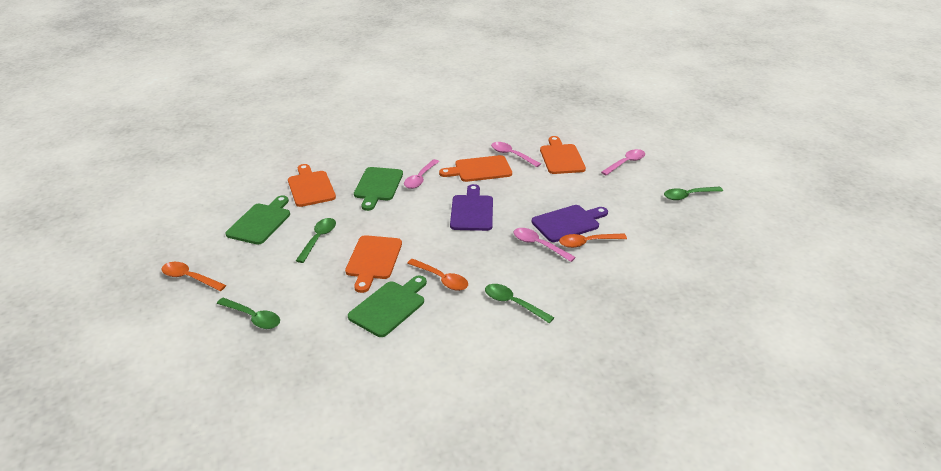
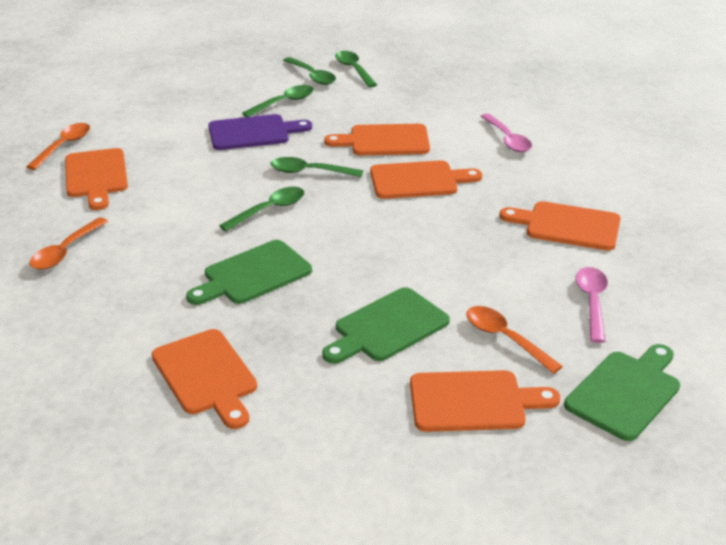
green spoon: 4 -> 5
orange cutting board: 4 -> 6
pink spoon: 4 -> 2
purple cutting board: 2 -> 1

